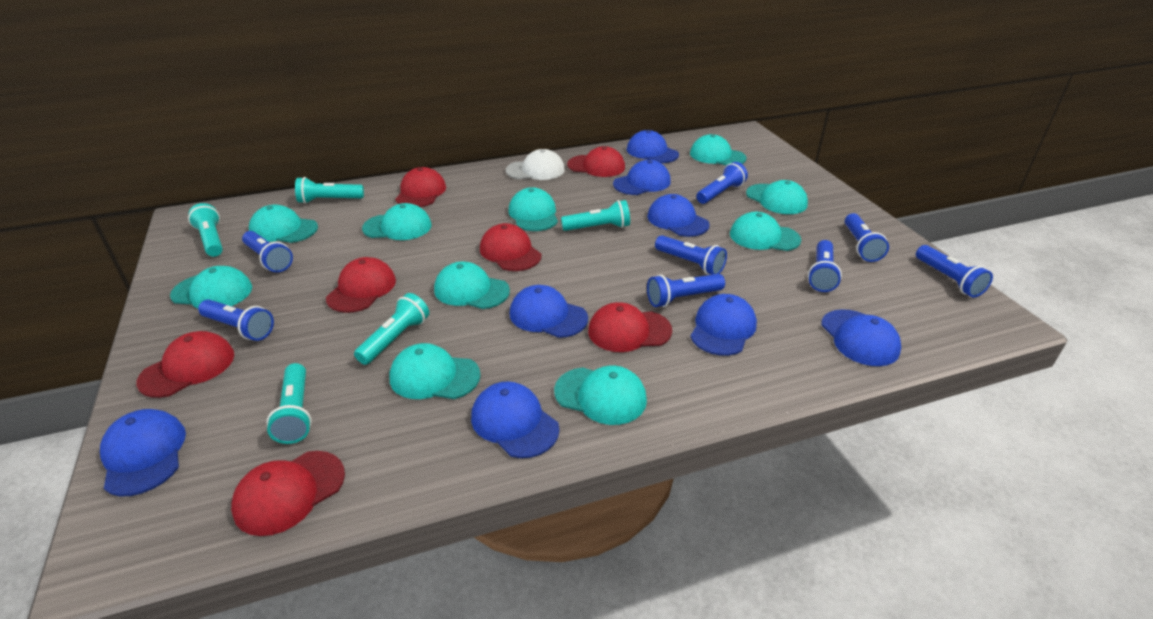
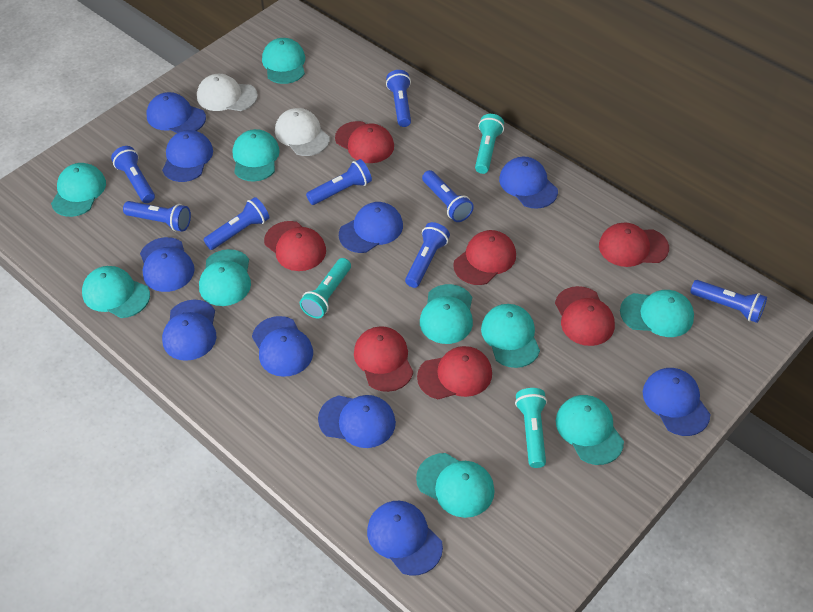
blue cap: 8 -> 10
turquoise flashlight: 5 -> 3
white cap: 1 -> 2

